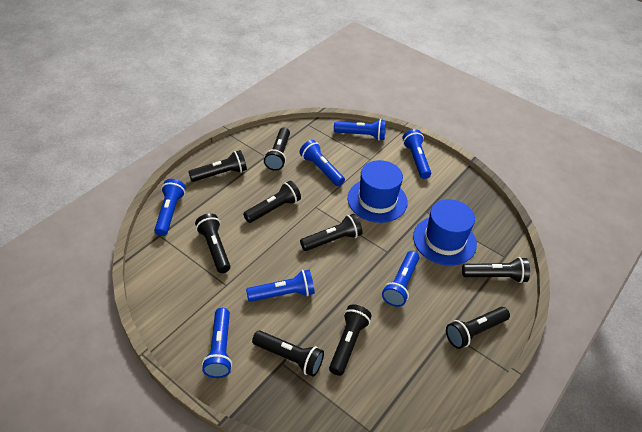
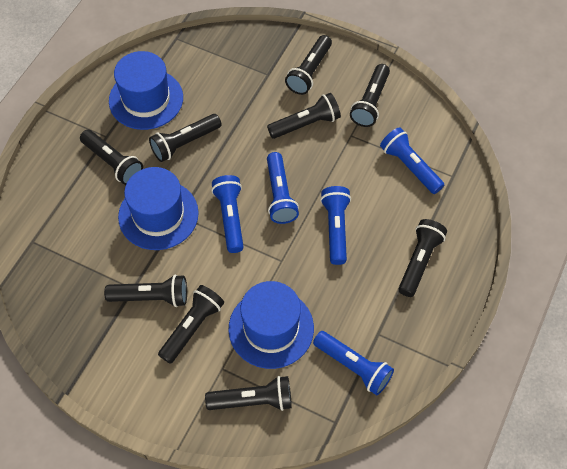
blue flashlight: 7 -> 5
blue hat: 2 -> 3

